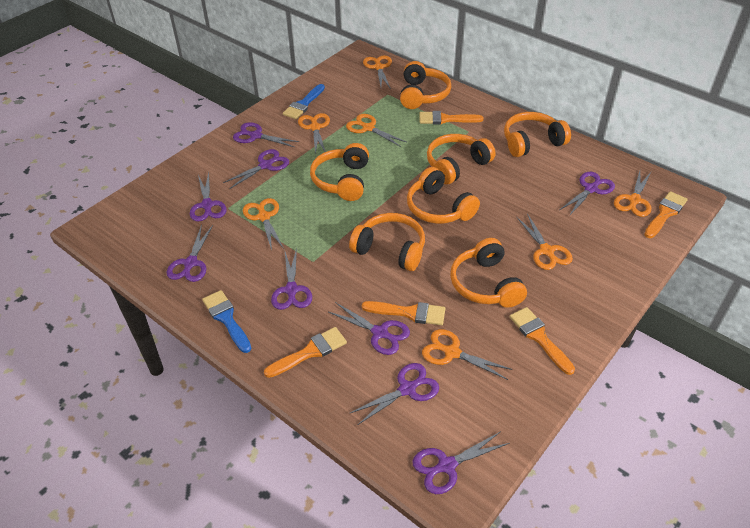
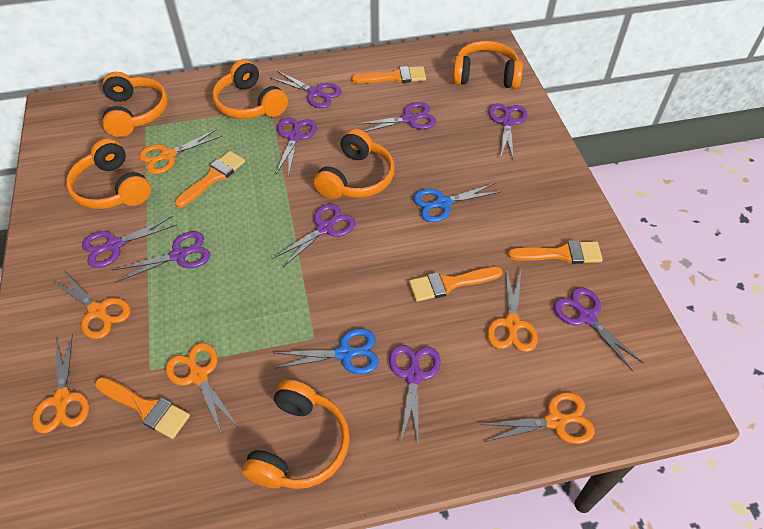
blue brush: 2 -> 0
blue scissors: 0 -> 2
orange headphones: 7 -> 6
orange scissors: 7 -> 6

